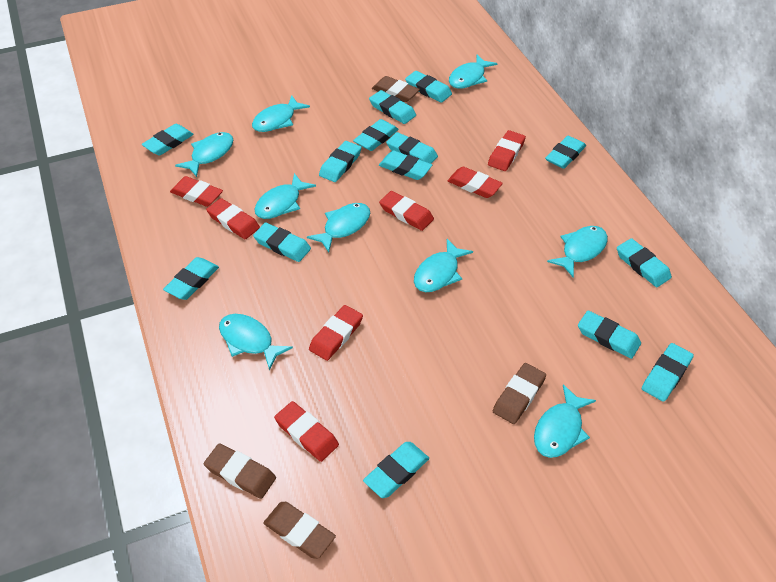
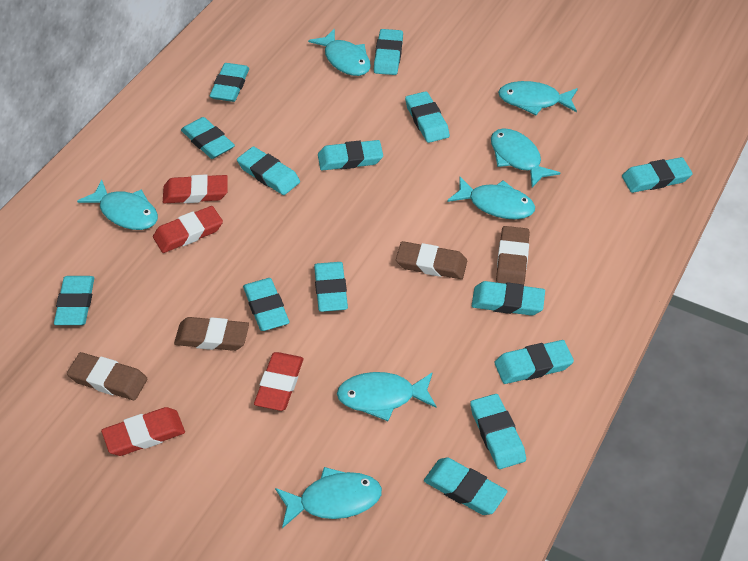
red eraser: 7 -> 4
turquoise fish: 9 -> 7

